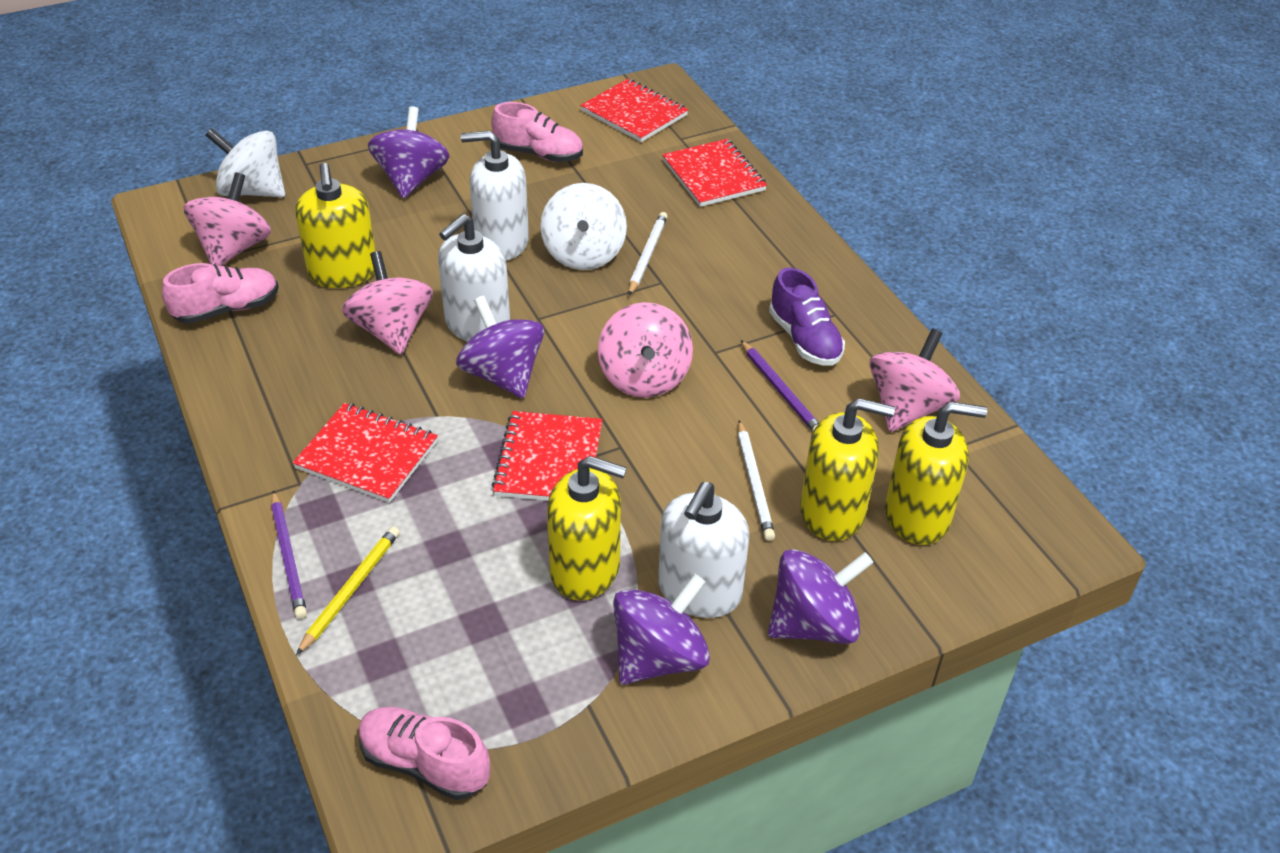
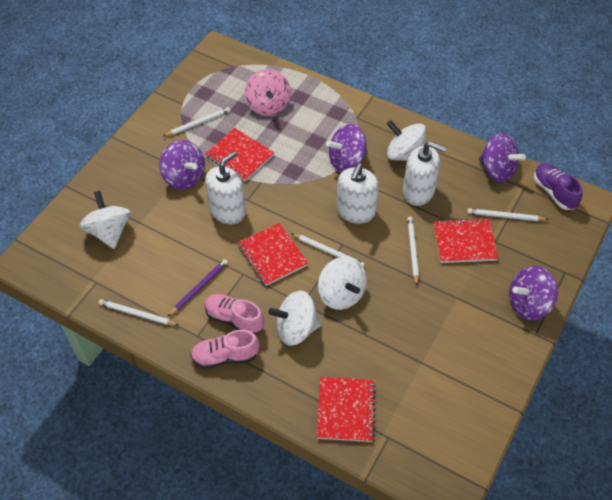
pink shoe: 3 -> 2
pink spinning top: 4 -> 1
purple pencil: 2 -> 1
white pencil: 2 -> 5
white spinning top: 2 -> 4
yellow pencil: 1 -> 0
yellow soap dispenser: 4 -> 0

